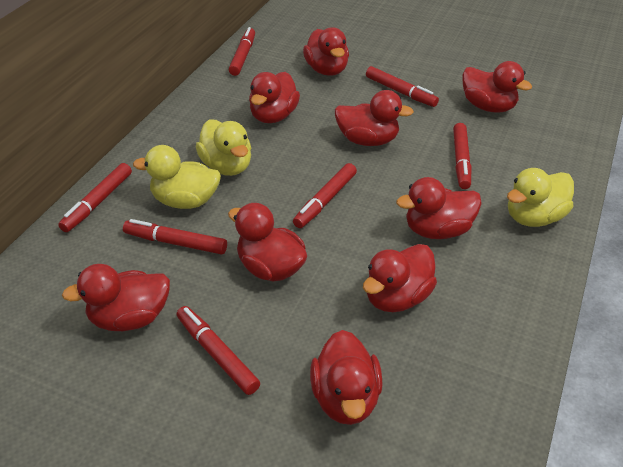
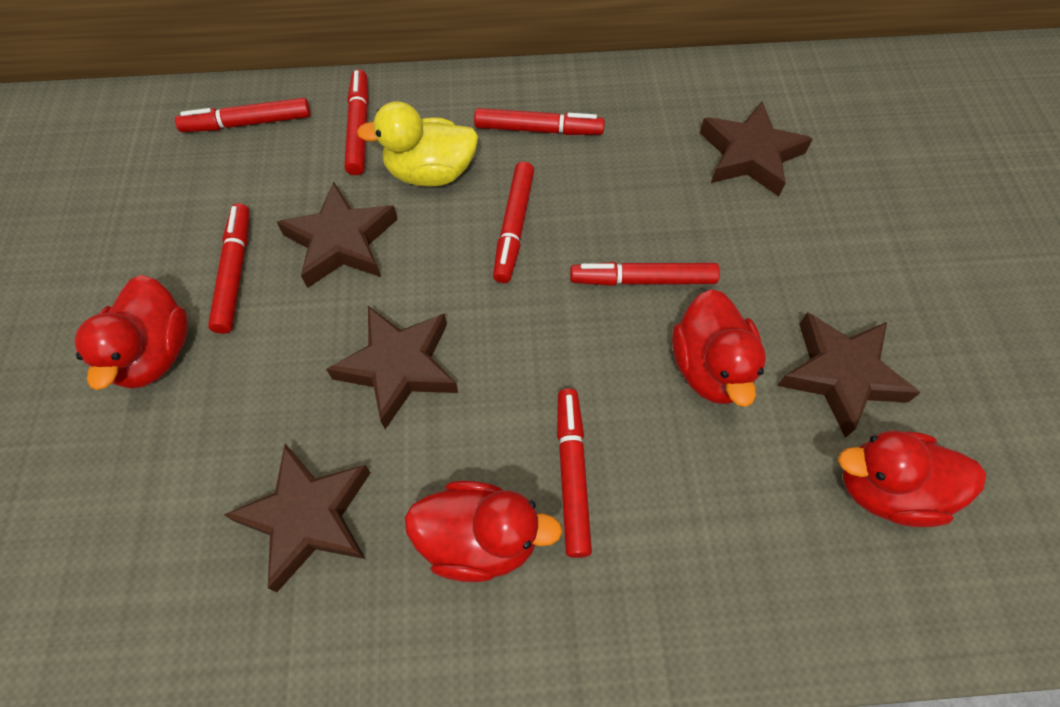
brown star: 0 -> 5
red duck: 9 -> 4
yellow duck: 3 -> 1

